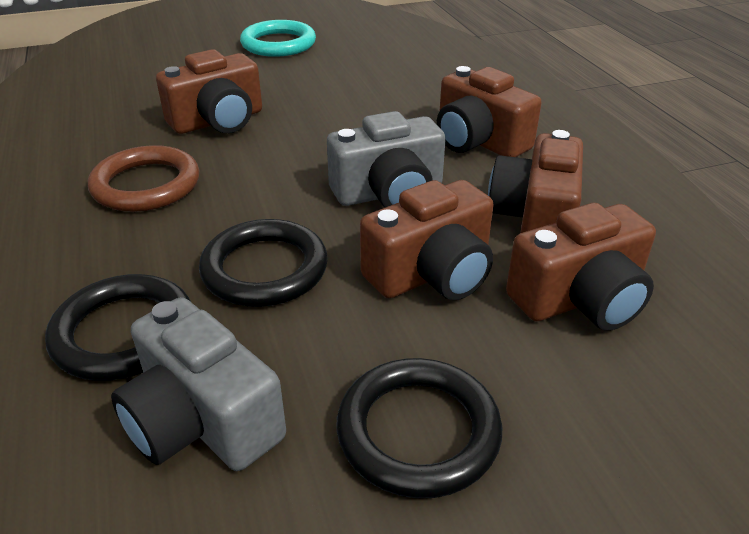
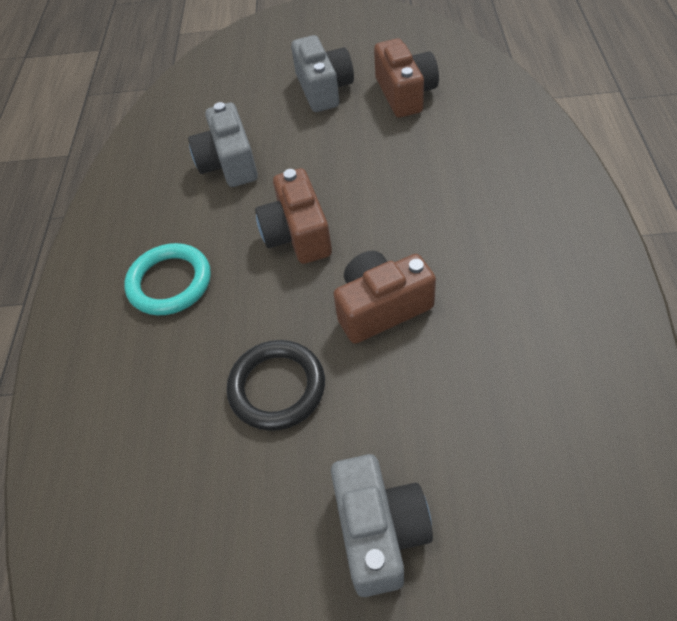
black ring: 3 -> 1
brown camera: 5 -> 3
brown ring: 1 -> 0
grey camera: 2 -> 3

